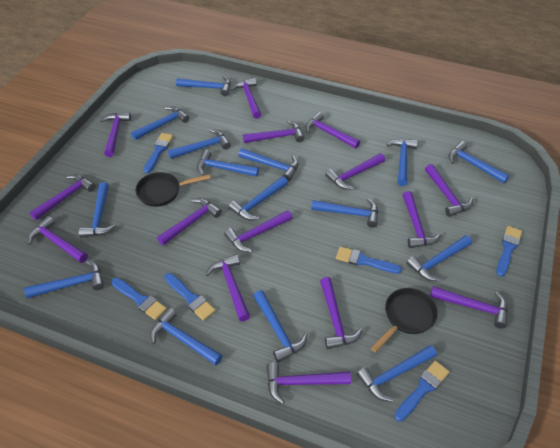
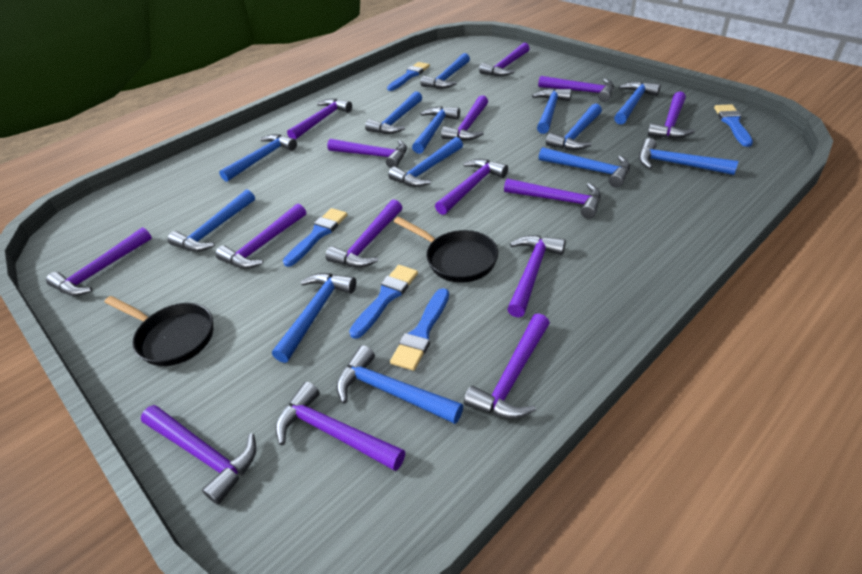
blue brush: 6 -> 5
blue hammer: 15 -> 13

